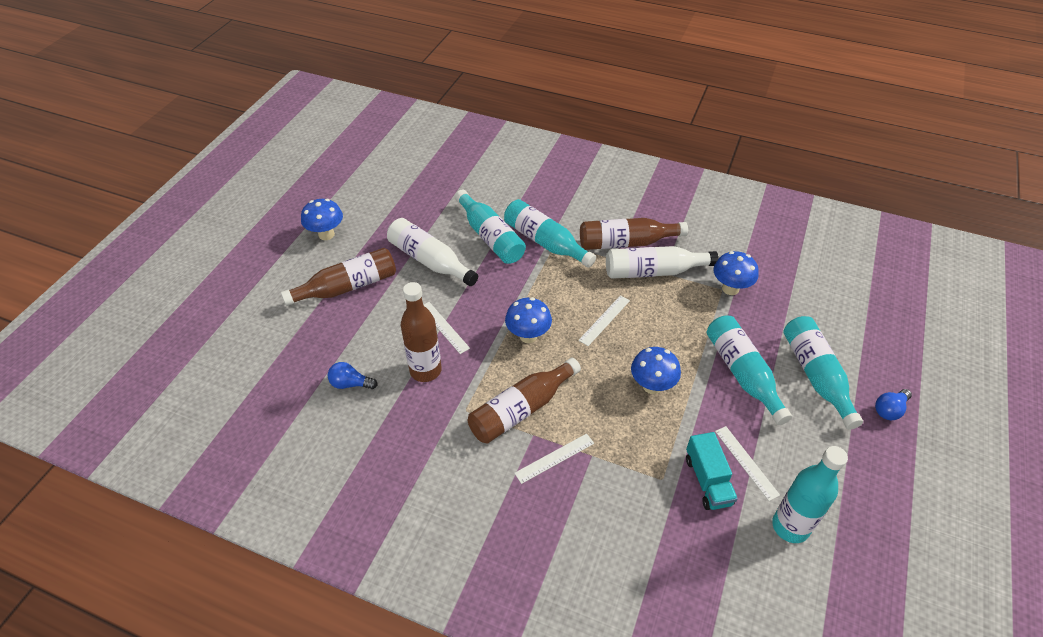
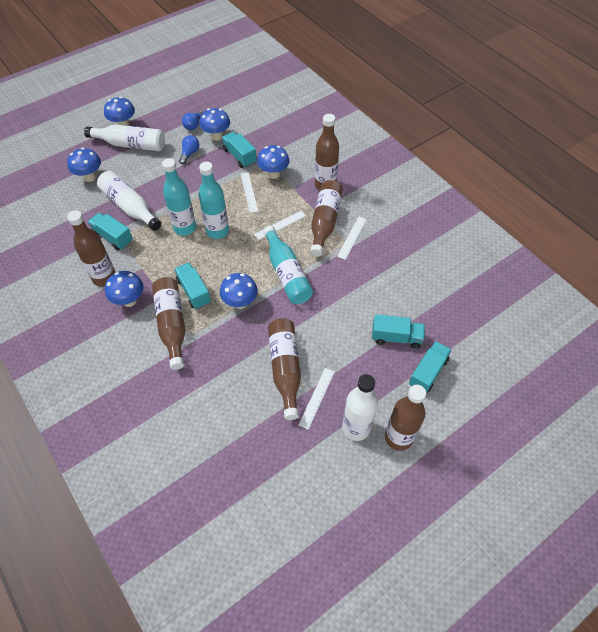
blue mushroom: 4 -> 6
brown bottle: 4 -> 6
turquoise bottle: 5 -> 3
turquoise truck: 1 -> 5
white bottle: 2 -> 3

